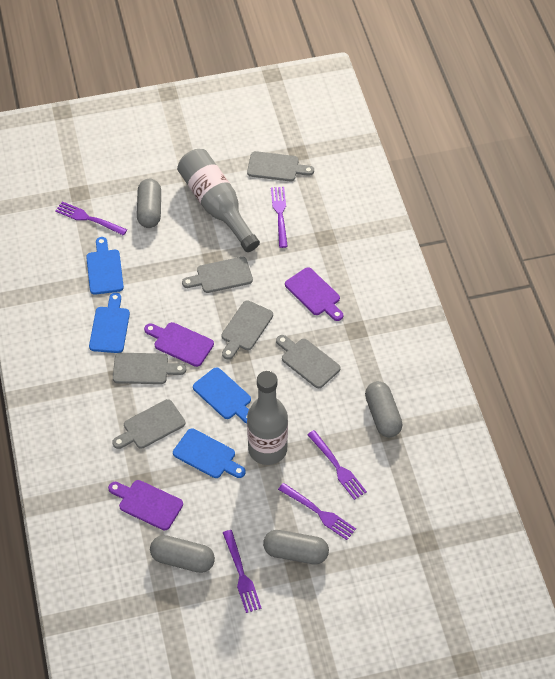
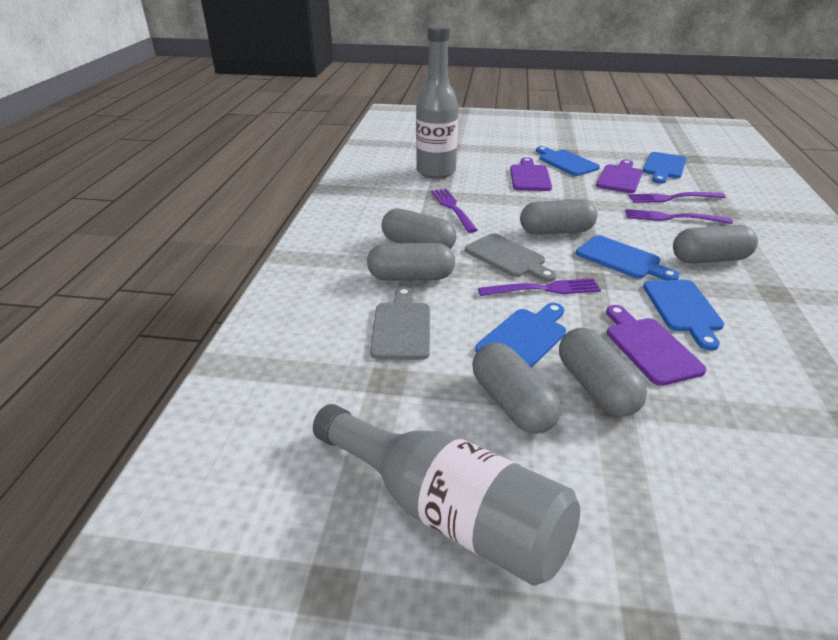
blue cutting board: 4 -> 5
grey capsule: 4 -> 6
grey cutting board: 6 -> 2
purple fork: 5 -> 4

